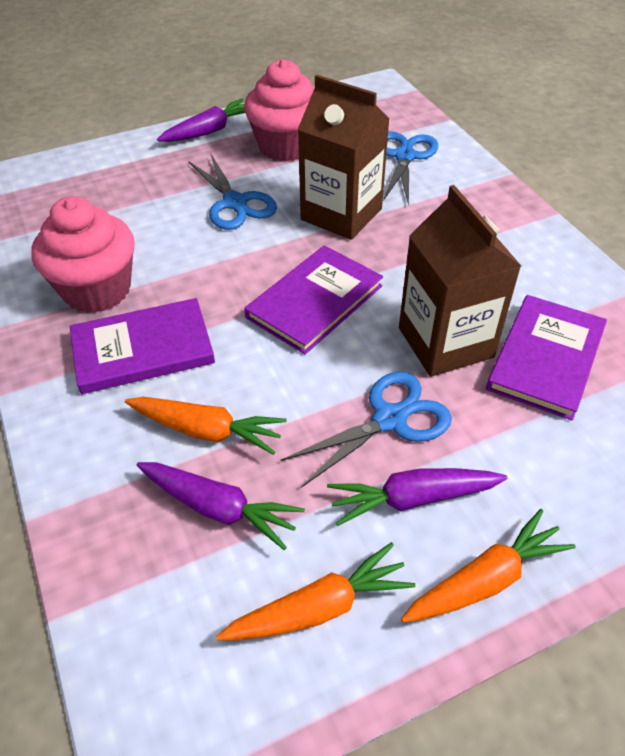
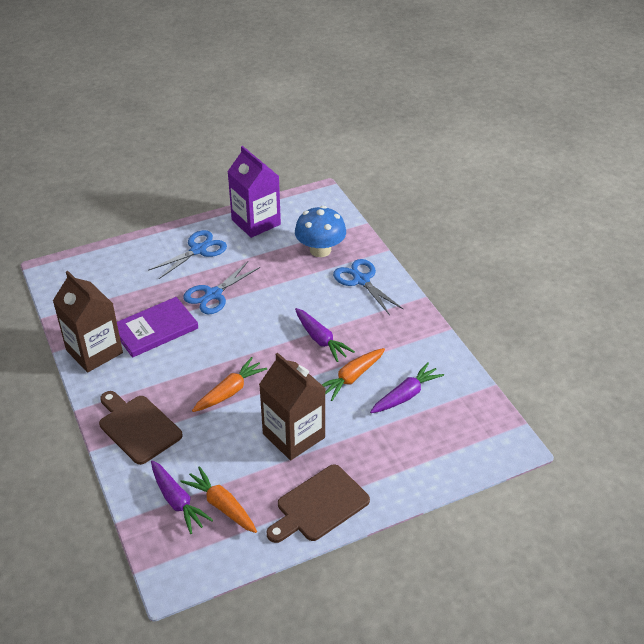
blue mushroom: 0 -> 1
brown cutting board: 0 -> 2
pink cupcake: 2 -> 0
purple book: 3 -> 1
purple carton: 0 -> 1

